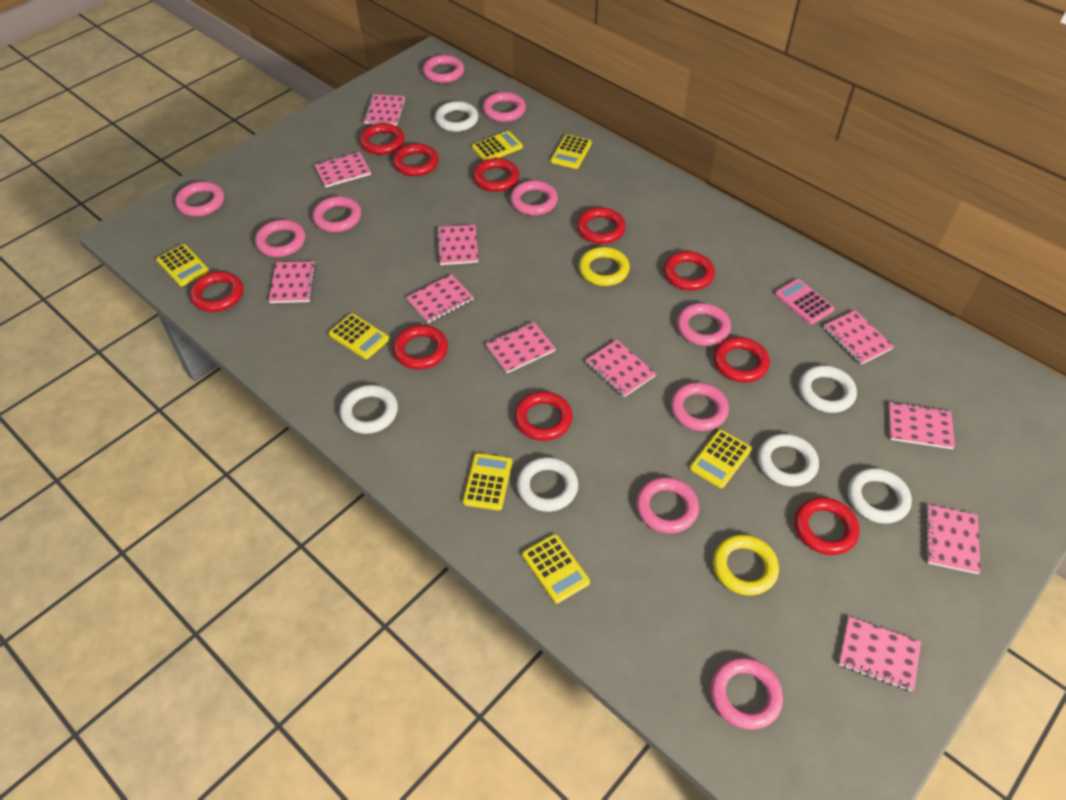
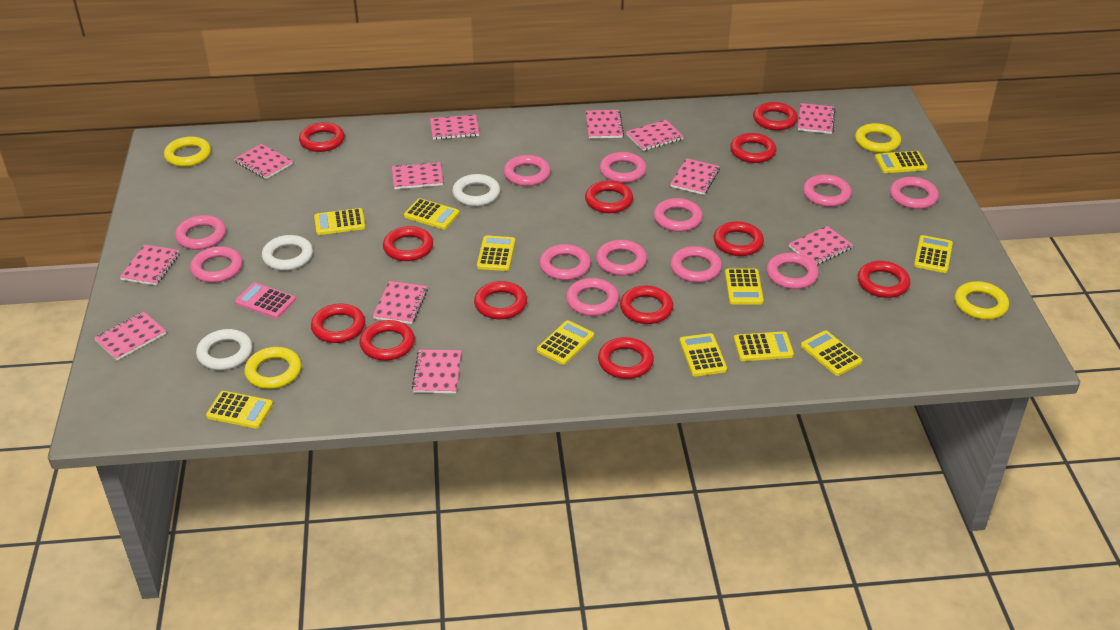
pink notebook: 11 -> 12
pink ring: 10 -> 12
red ring: 10 -> 12
white ring: 6 -> 3
yellow calculator: 7 -> 11
yellow ring: 2 -> 4

